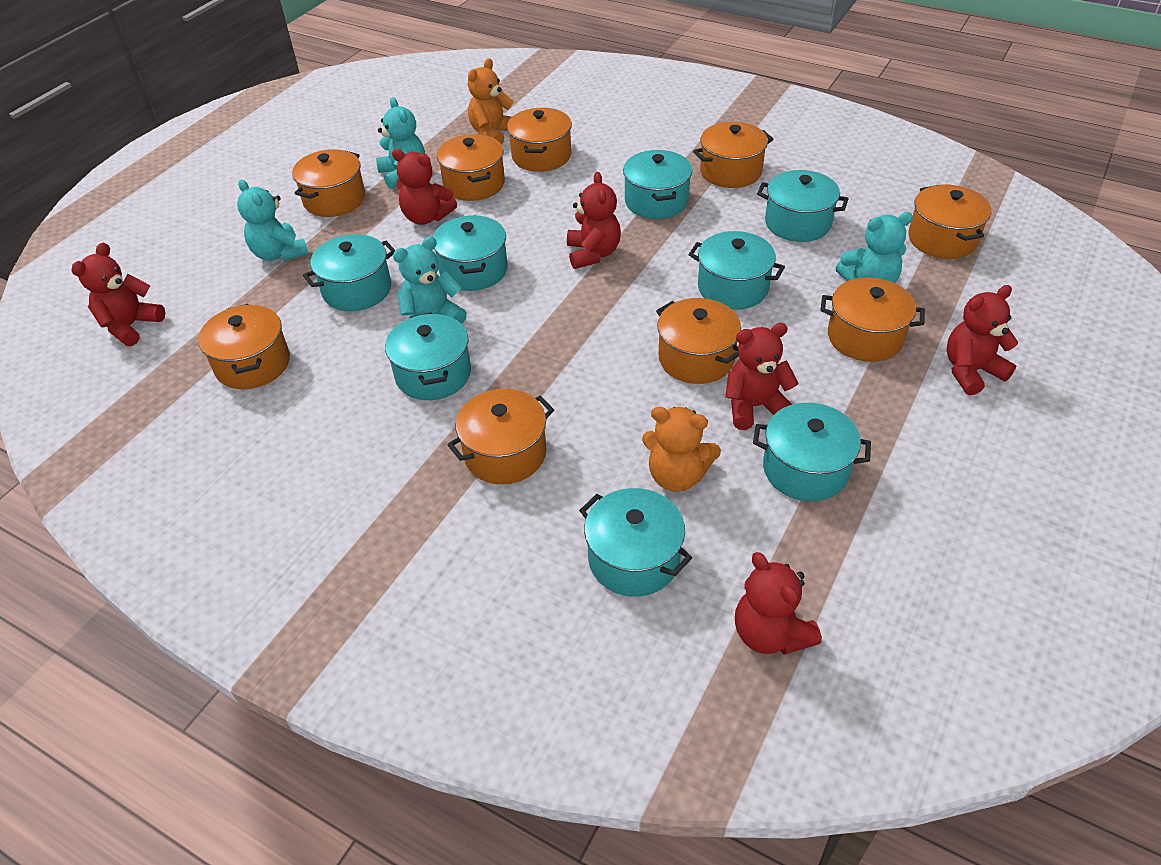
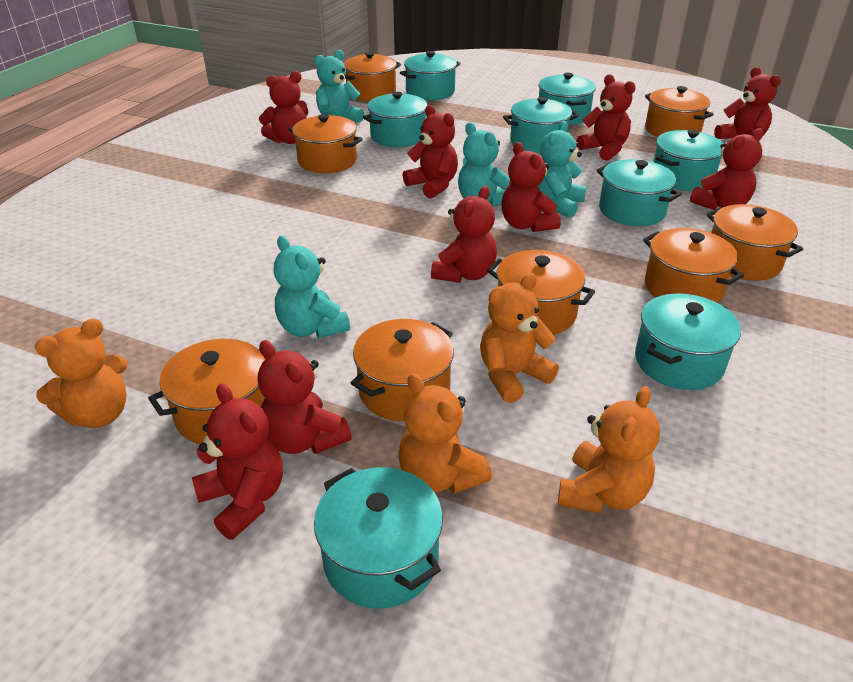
orange pot: 9 -> 8
orange teddy bear: 2 -> 4
red teddy bear: 6 -> 9

